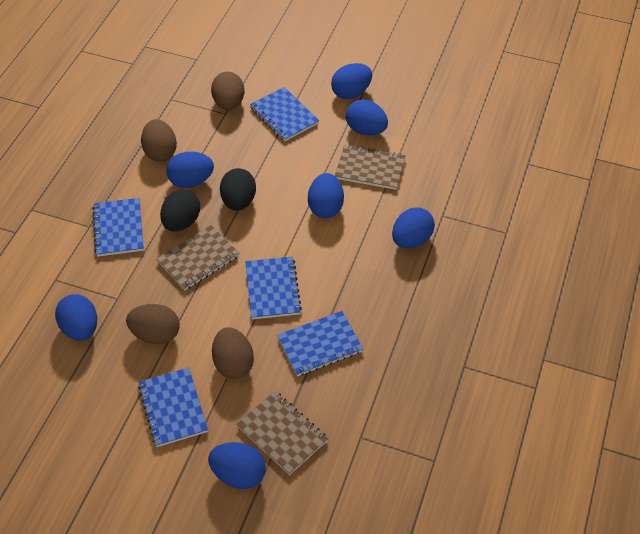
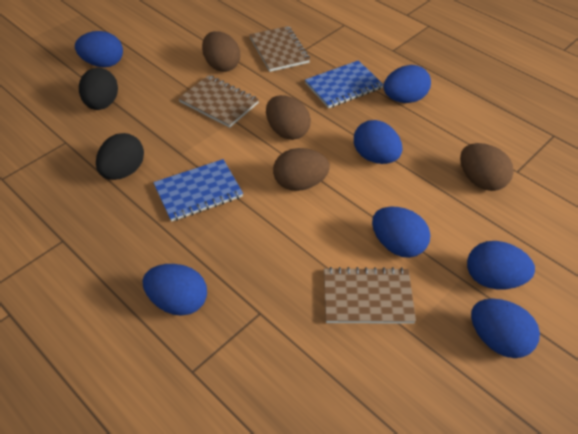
blue notebook: 5 -> 2

